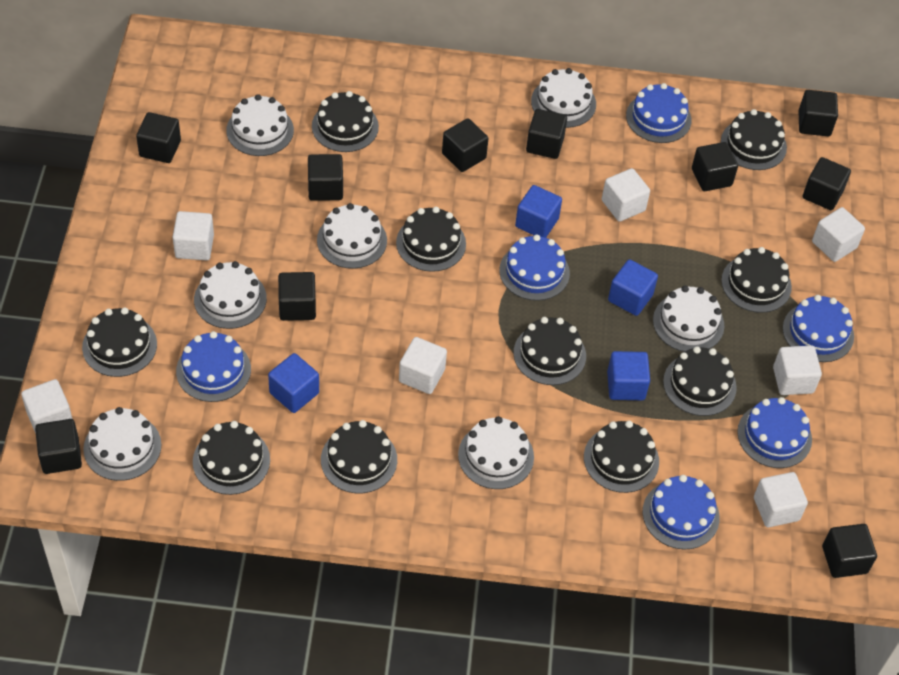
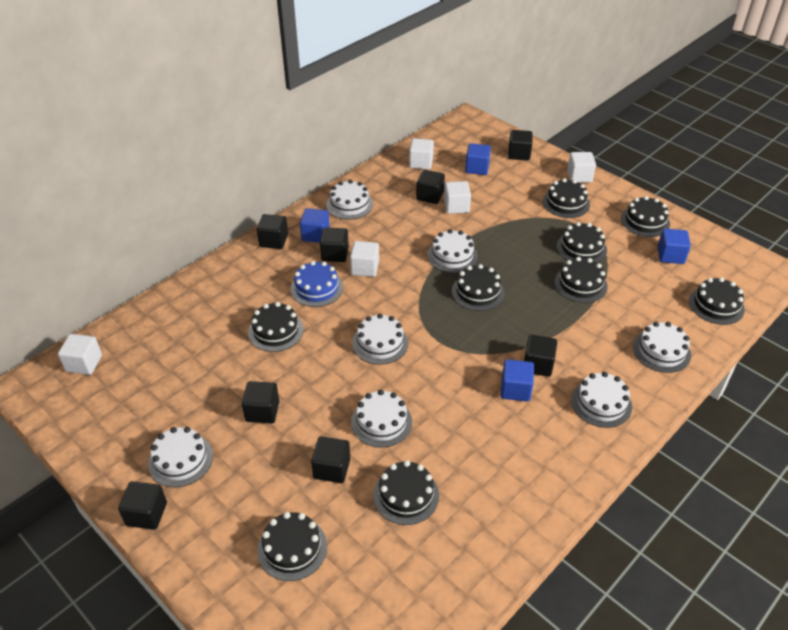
black cake: 10 -> 9
black cube: 10 -> 8
blue cake: 6 -> 1
white cube: 7 -> 5

